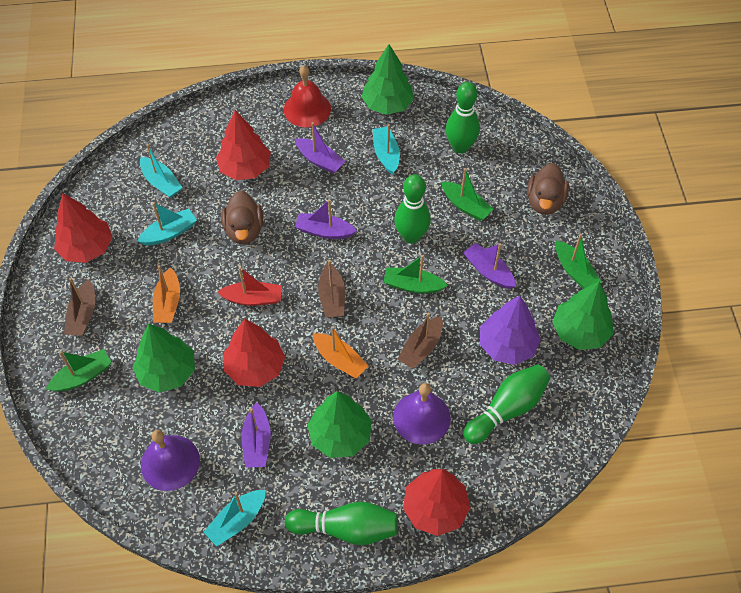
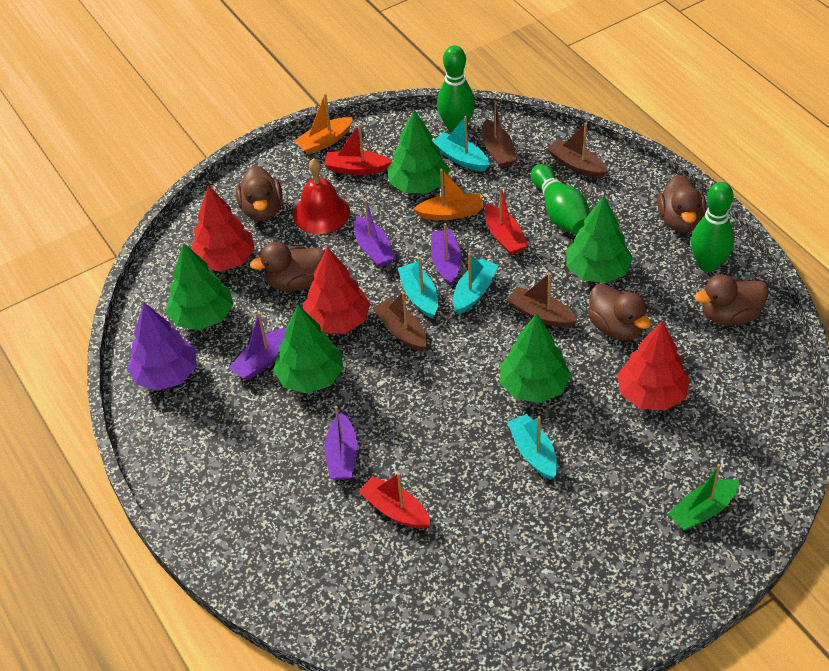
brown boat: 3 -> 4
brown duck: 2 -> 5
green boat: 4 -> 1
green bowling pin: 4 -> 3
green tree: 4 -> 5
purple bell: 2 -> 0
red boat: 1 -> 3
red tree: 4 -> 3

